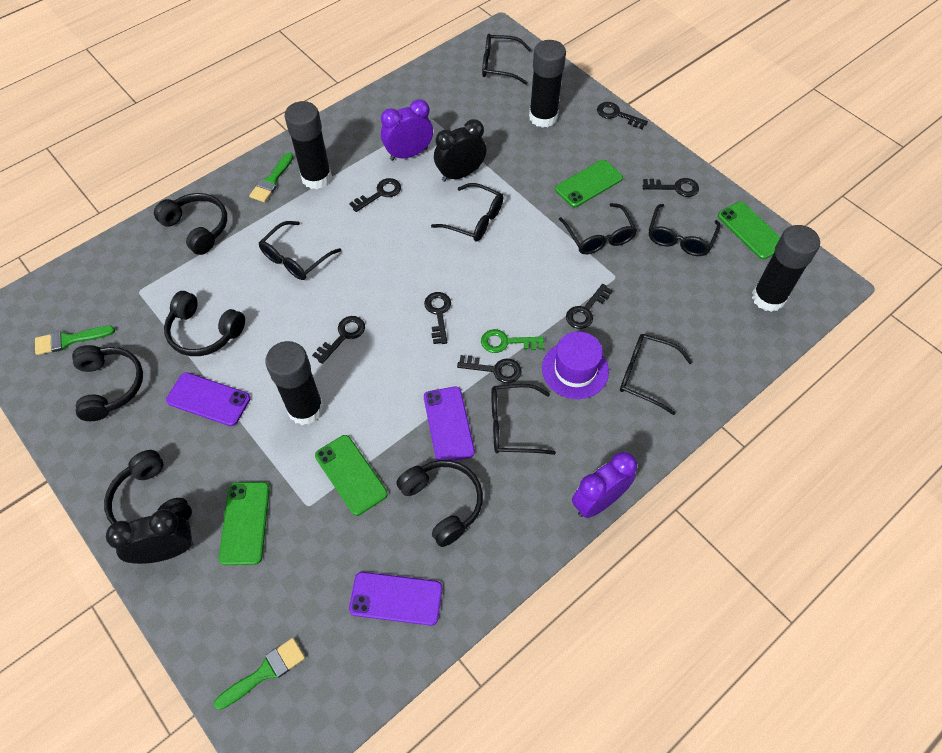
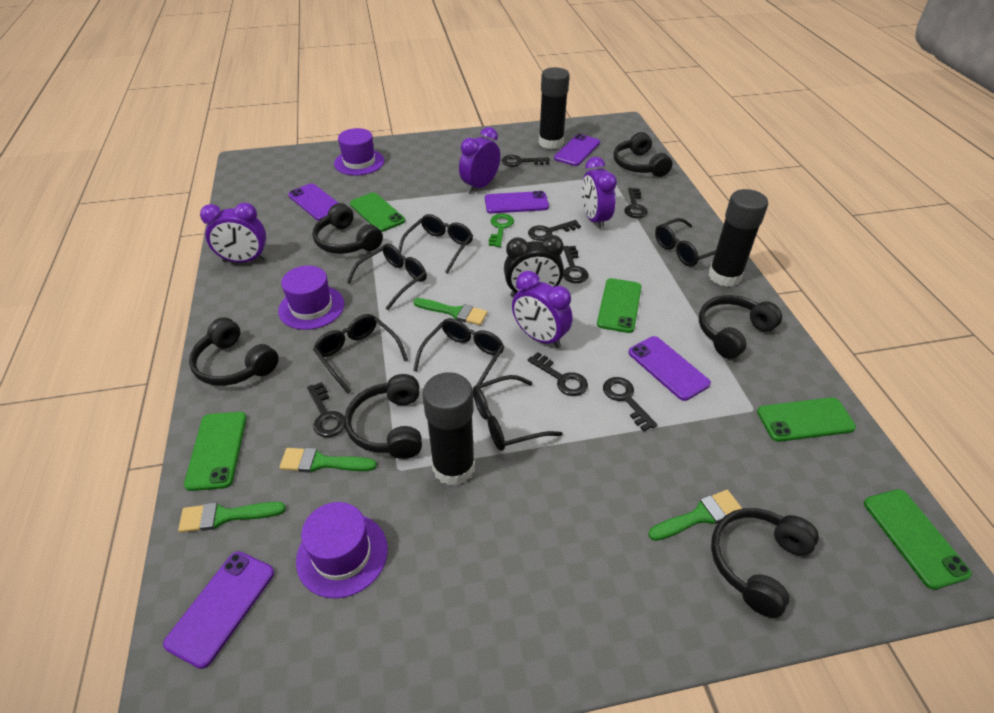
black clock: 2 -> 1
black glasses: 7 -> 6
black glue stick: 4 -> 3
black headphones: 5 -> 6
green brush: 3 -> 4
green phone: 4 -> 5
purple clock: 2 -> 4
purple hat: 1 -> 3
purple phone: 3 -> 5

